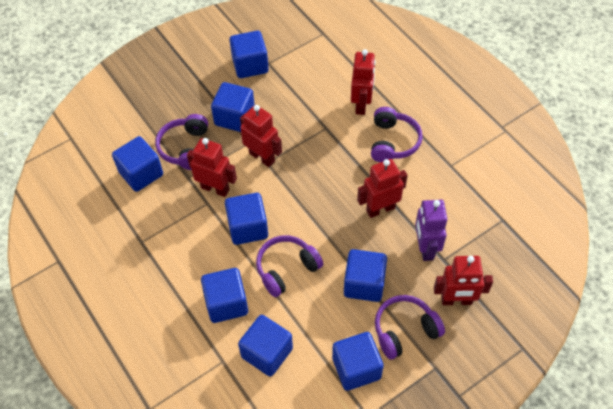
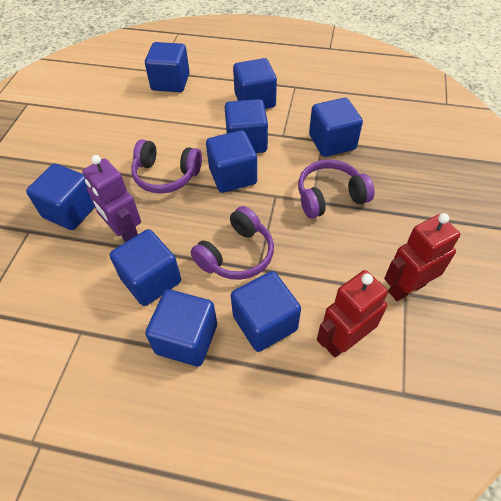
blue cube: 8 -> 9
purple headphones: 4 -> 3
red robot: 5 -> 2

